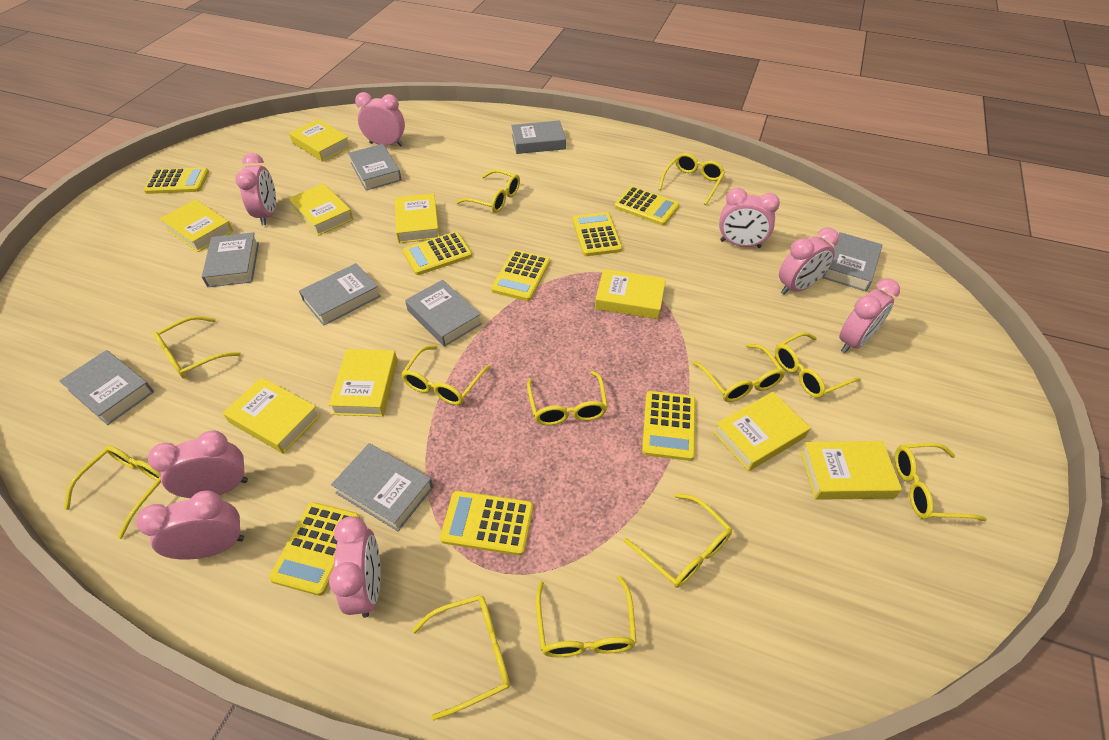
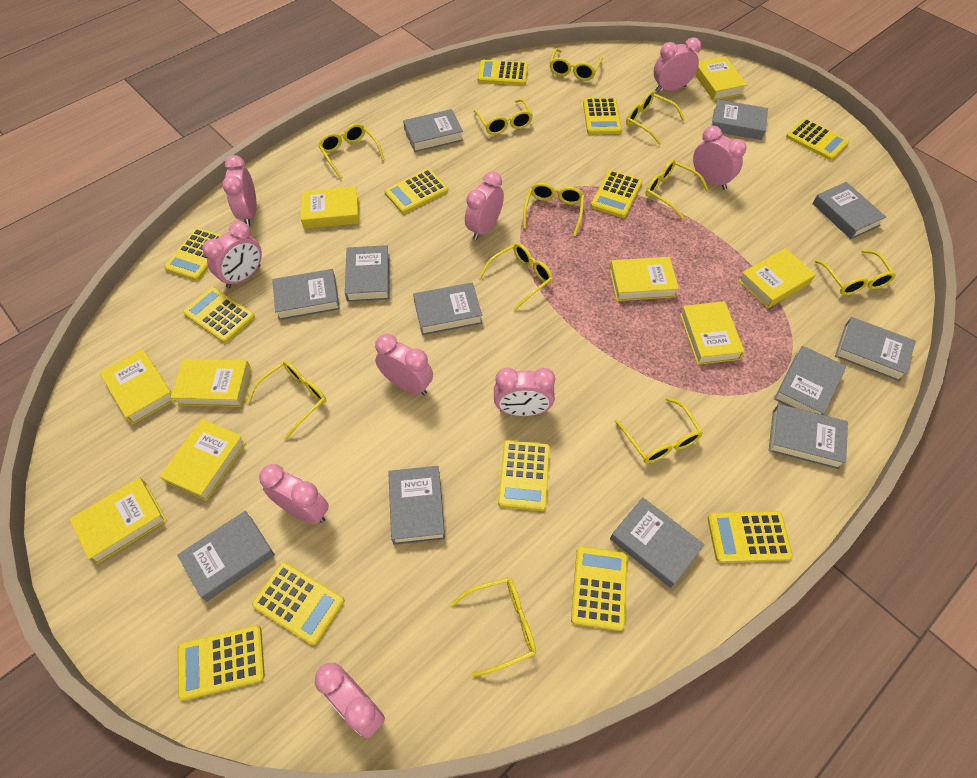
grey book: 8 -> 12
pink clock: 8 -> 9
yellow calculator: 8 -> 12
yellow glasses: 12 -> 11

